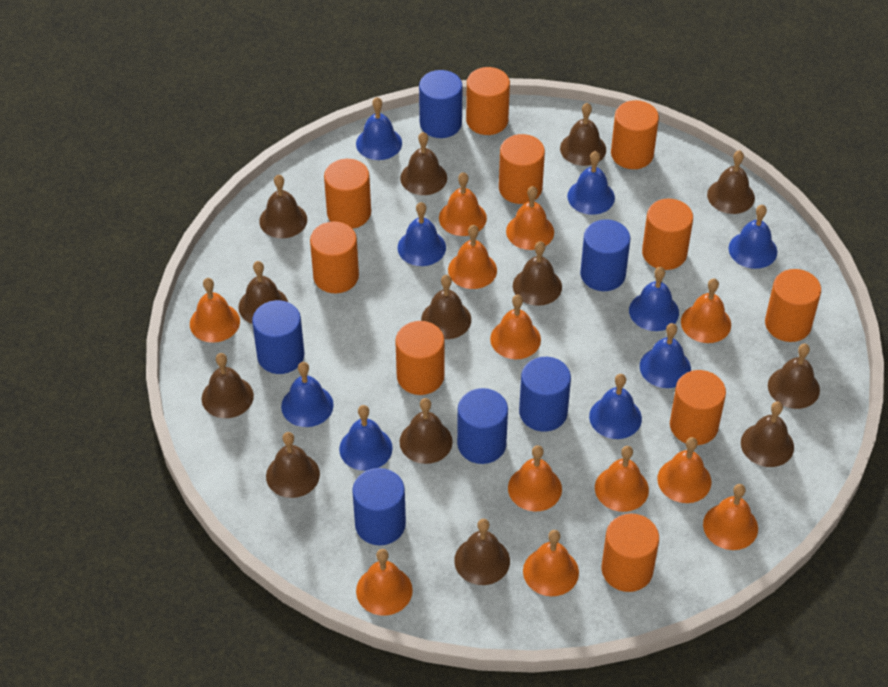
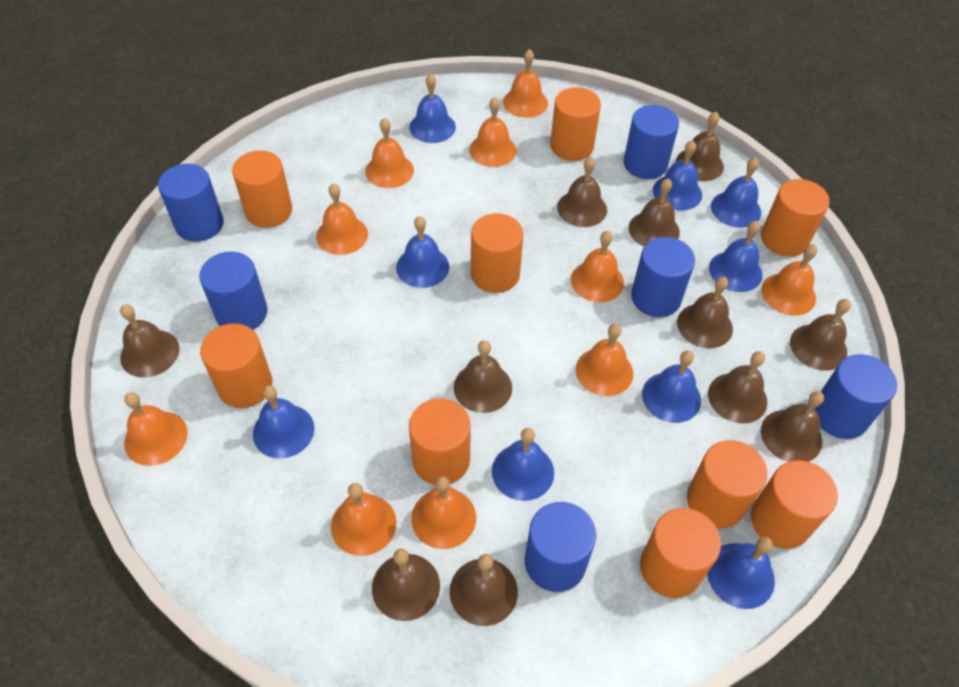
brown bell: 13 -> 11
orange bell: 12 -> 10
orange cylinder: 10 -> 9

